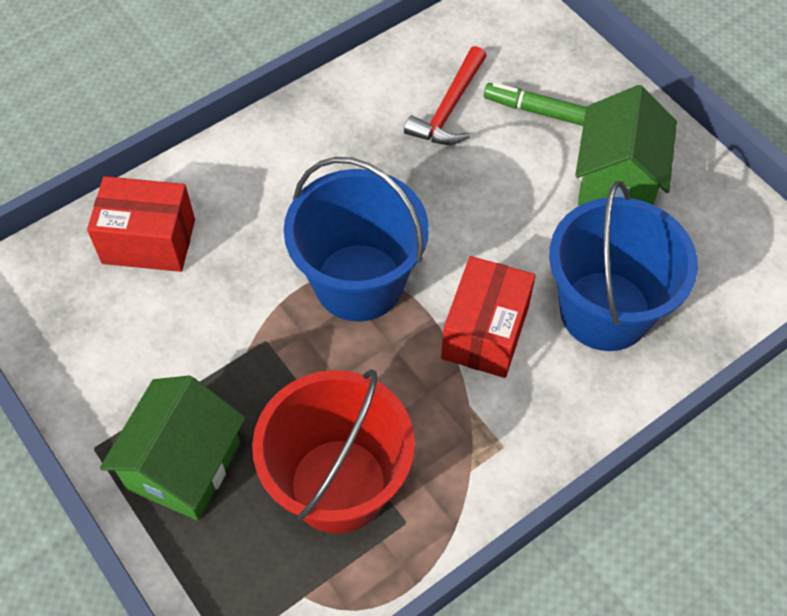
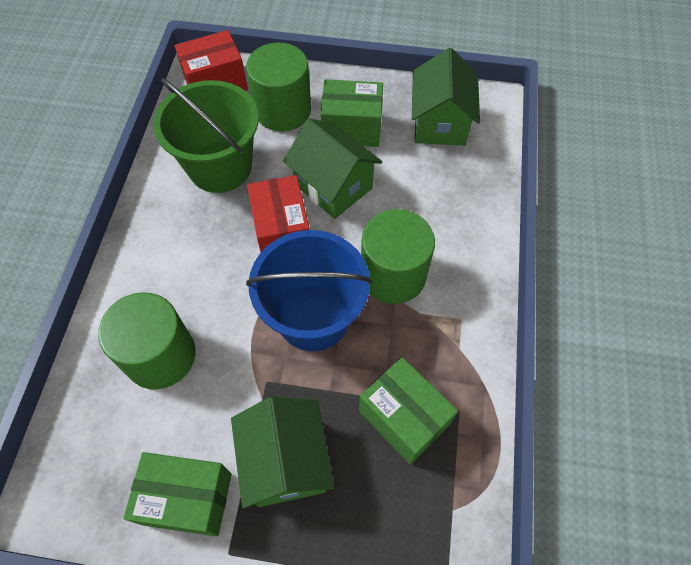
blue bucket: 2 -> 1
green box: 0 -> 3
green bucket: 0 -> 1
green cylinder: 0 -> 3
green house: 2 -> 3
green marker: 1 -> 0
red bucket: 1 -> 0
red hammer: 1 -> 0

